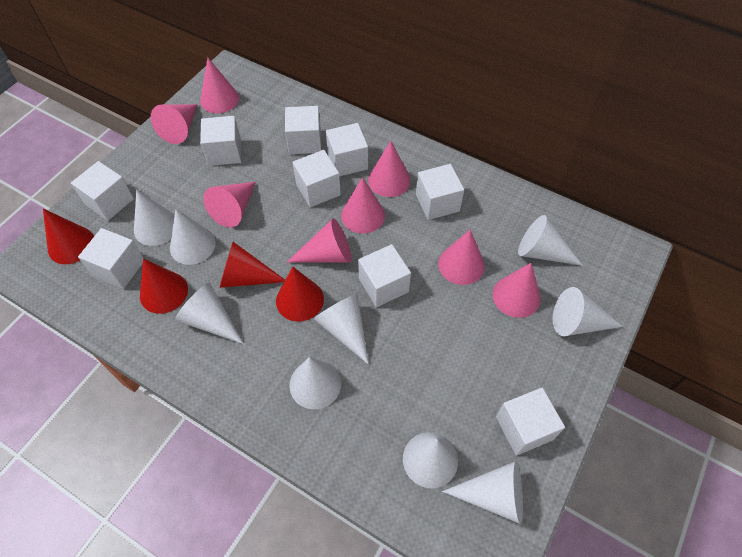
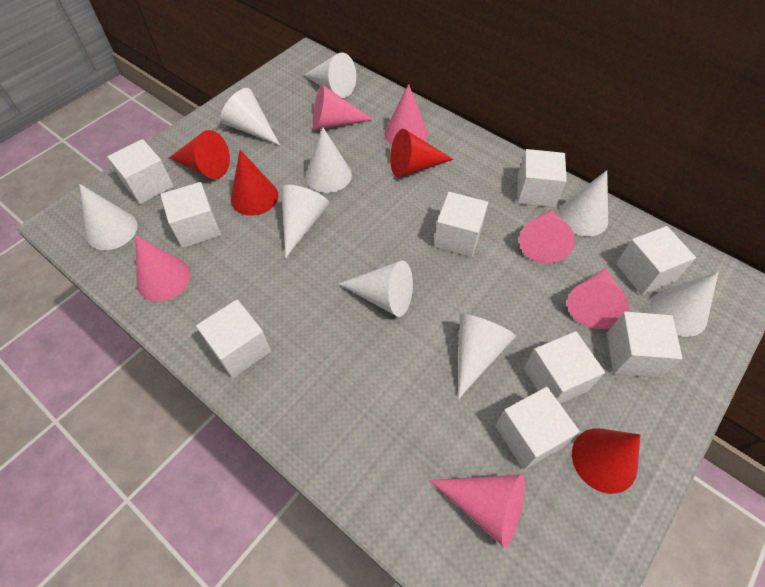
pink cone: 8 -> 6

